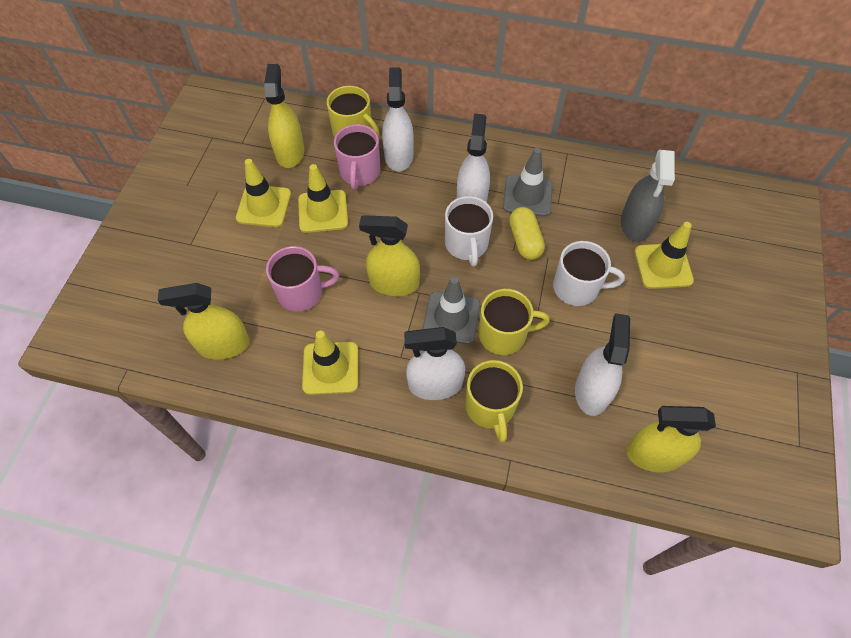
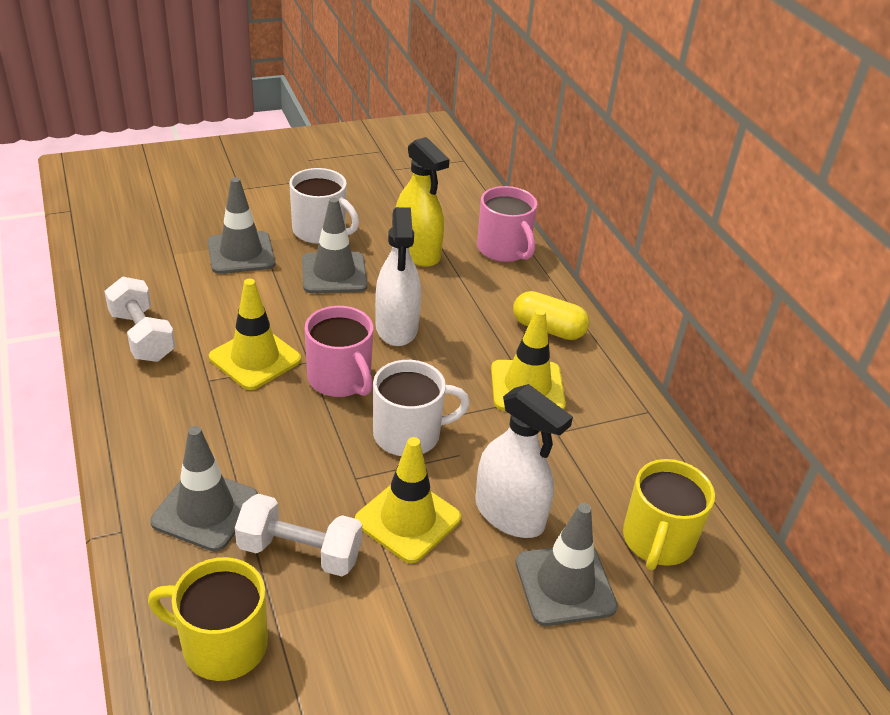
grey spray bottle: 1 -> 0
grey traffic cone: 2 -> 4
white dumbbell: 0 -> 2
white spray bottle: 4 -> 2
yellow mug: 3 -> 2
yellow spray bottle: 4 -> 1
yellow traffic cone: 4 -> 3

